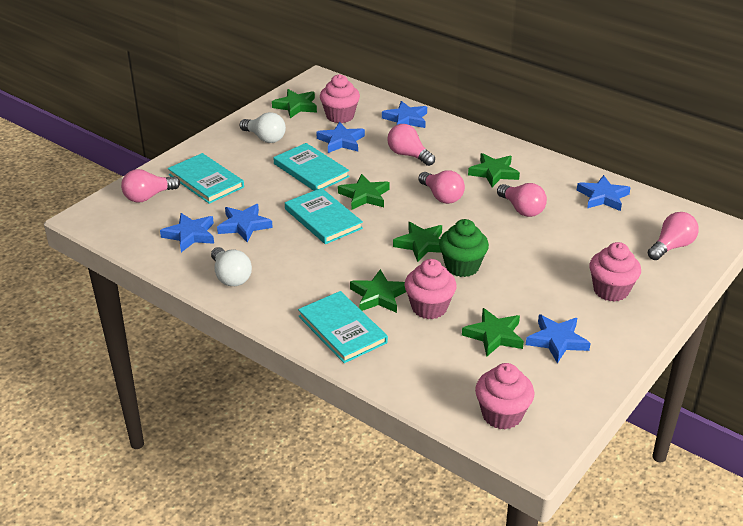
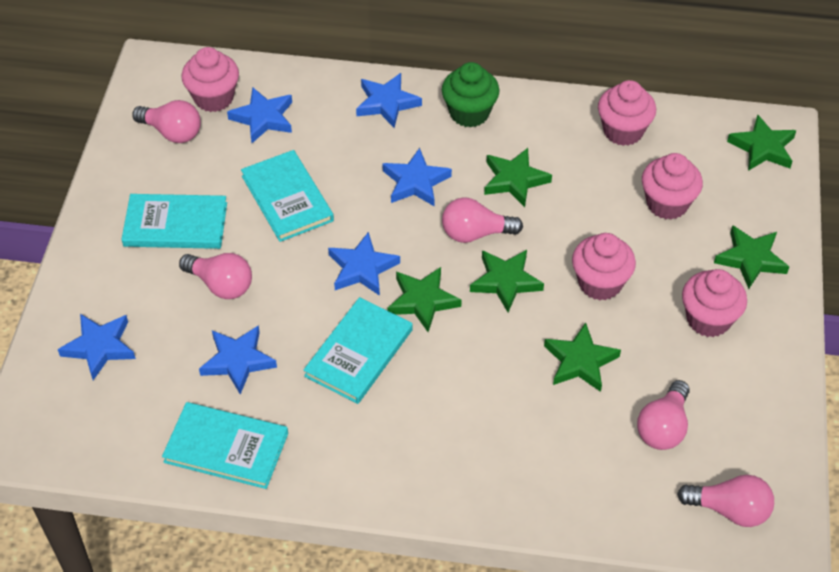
pink cupcake: 4 -> 5
white light bulb: 2 -> 0

